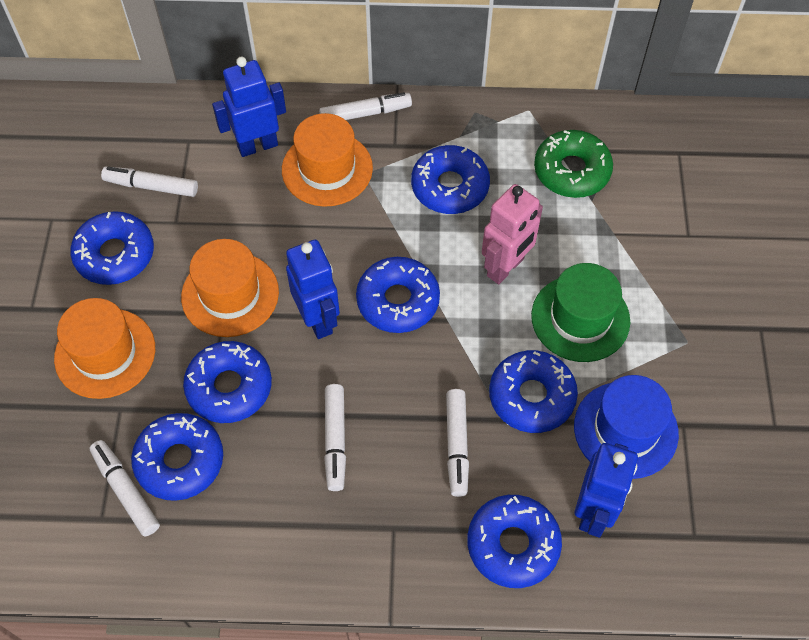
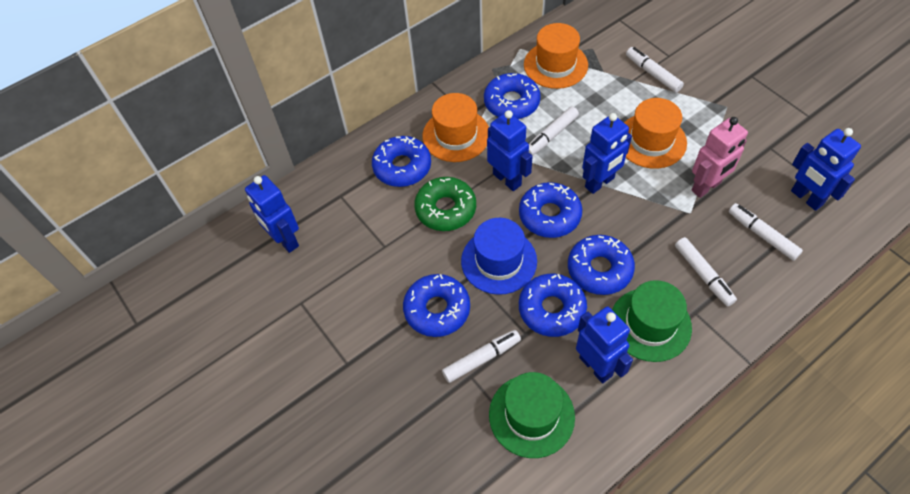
blue donut: 7 -> 6
blue robot: 3 -> 5
green hat: 1 -> 2

